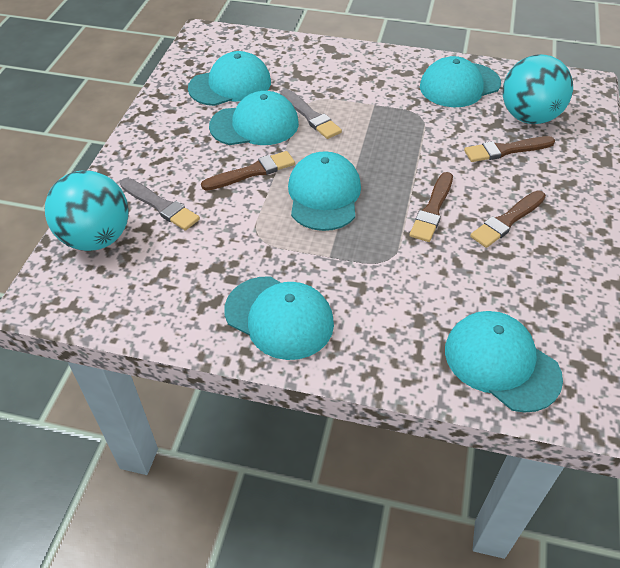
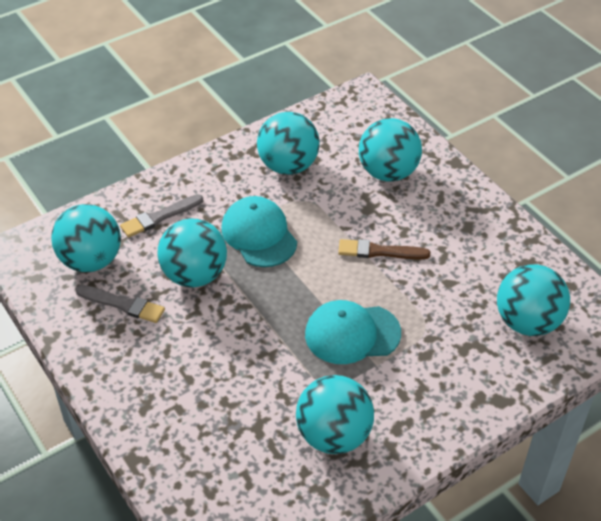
brown brush: 4 -> 1
turquoise ball: 2 -> 6
turquoise cap: 6 -> 2

